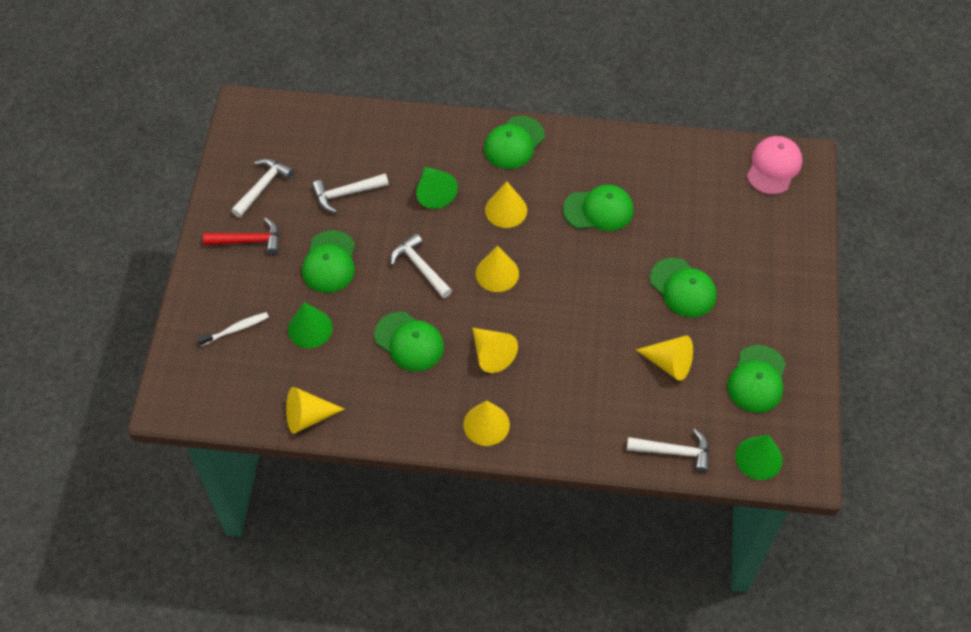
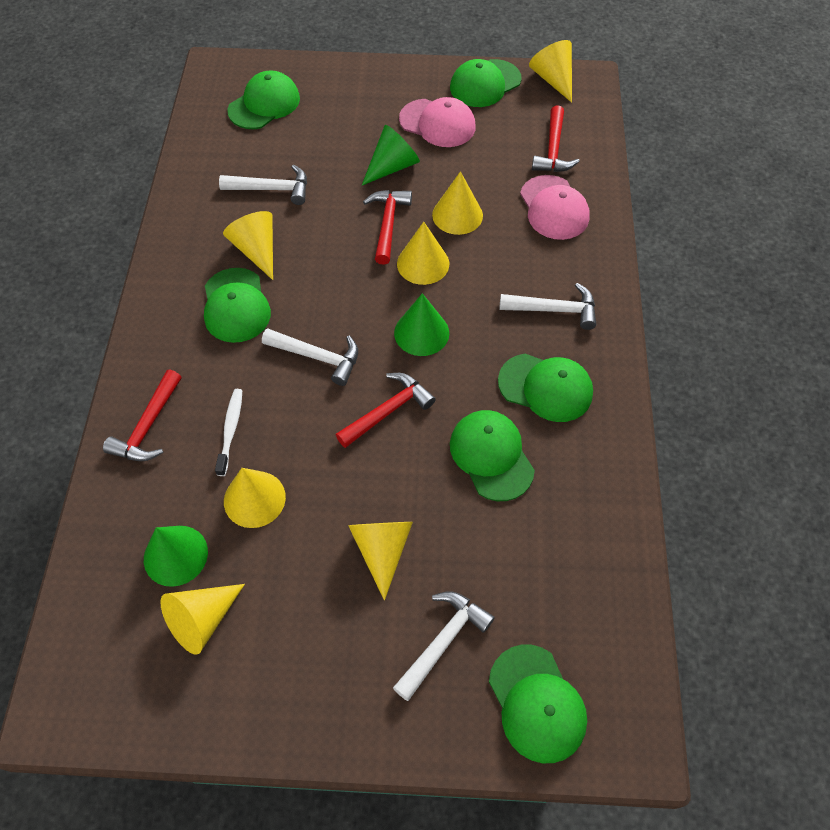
pink cap: 1 -> 2
red hammer: 1 -> 4
yellow cone: 6 -> 7

